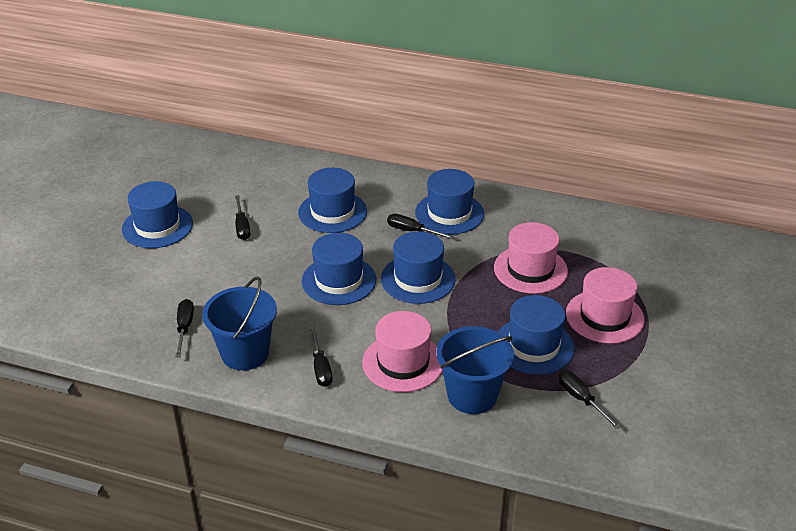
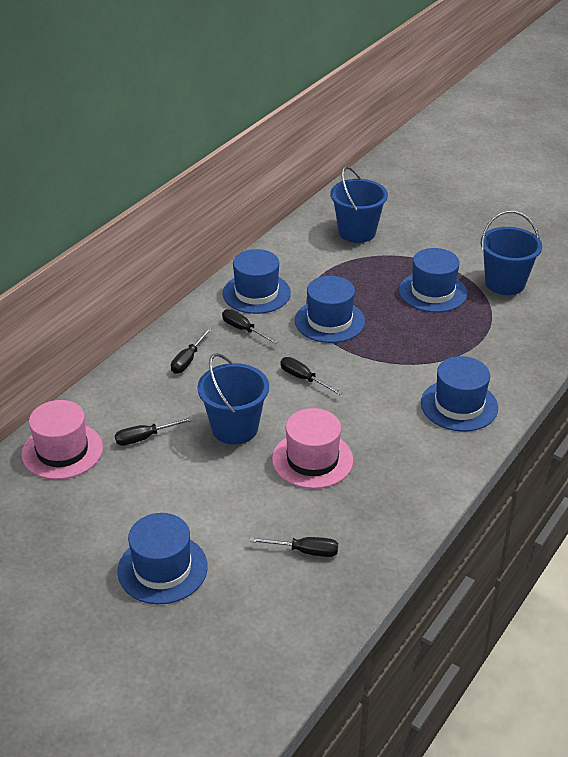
blue bucket: 2 -> 3
blue hat: 6 -> 5
pink hat: 3 -> 2

